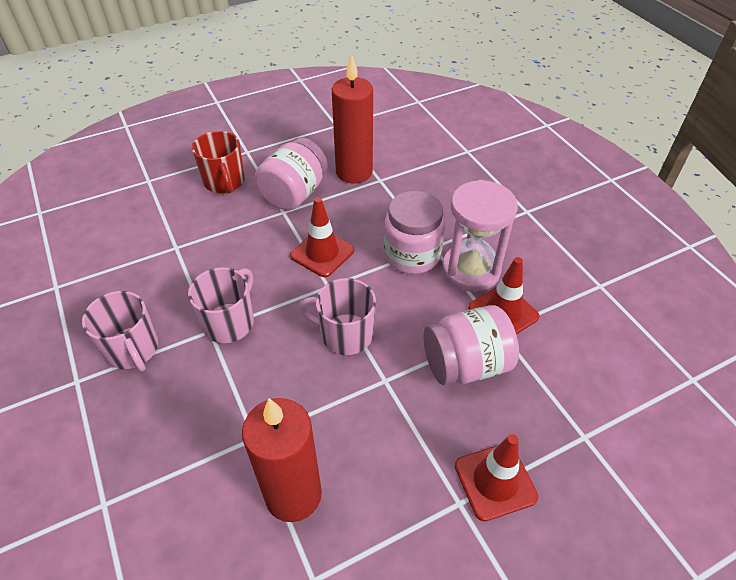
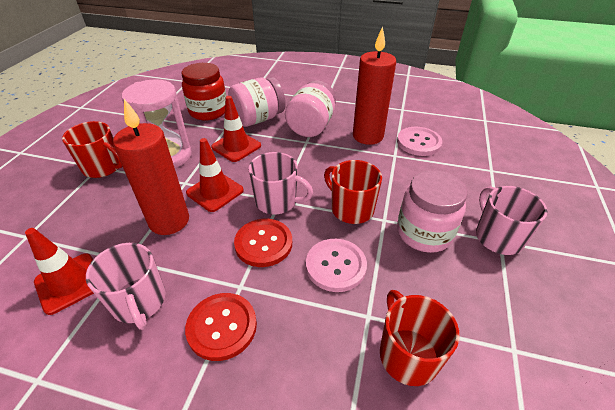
pink button: 0 -> 2
red button: 0 -> 2
red jar: 0 -> 1
red mug: 1 -> 3

